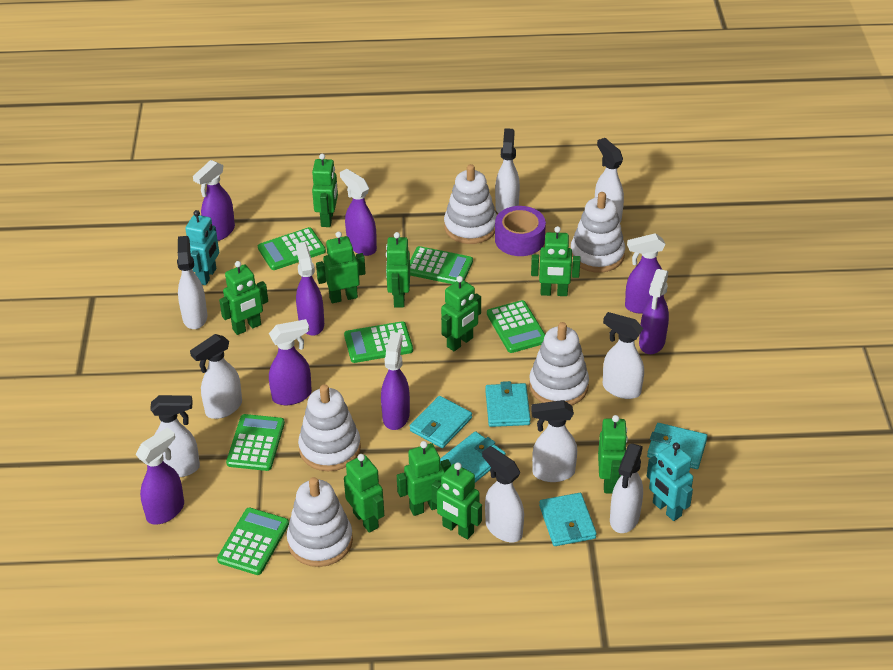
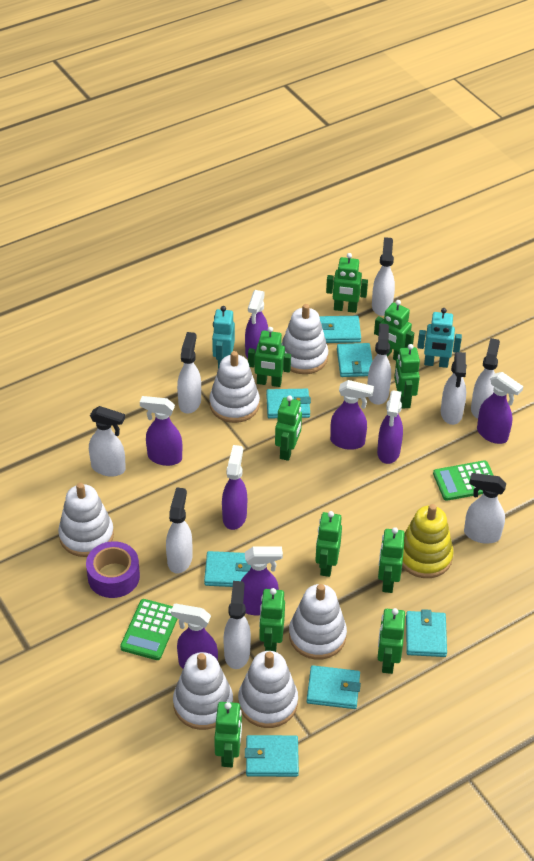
green calculator: 6 -> 2
turquoise wallet: 5 -> 7
white stacking toy: 5 -> 6
yellow stacking toy: 0 -> 1

